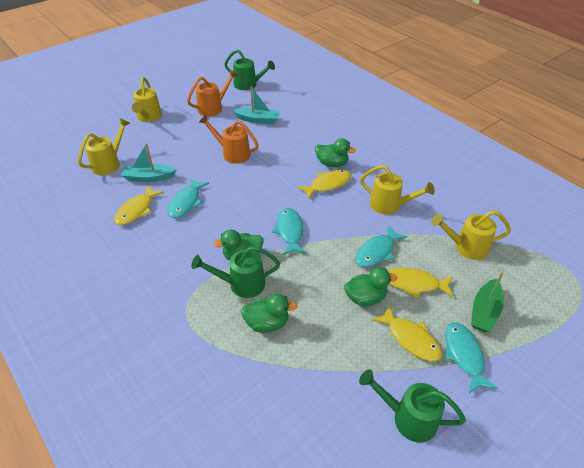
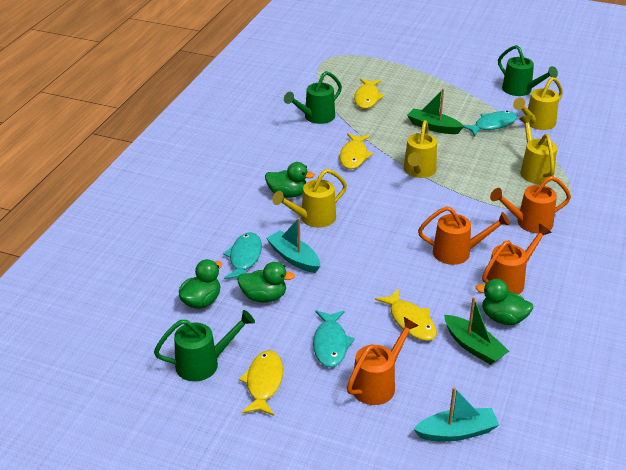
green boat: 1 -> 2
orange watering can: 2 -> 4
turquoise fish: 4 -> 3

